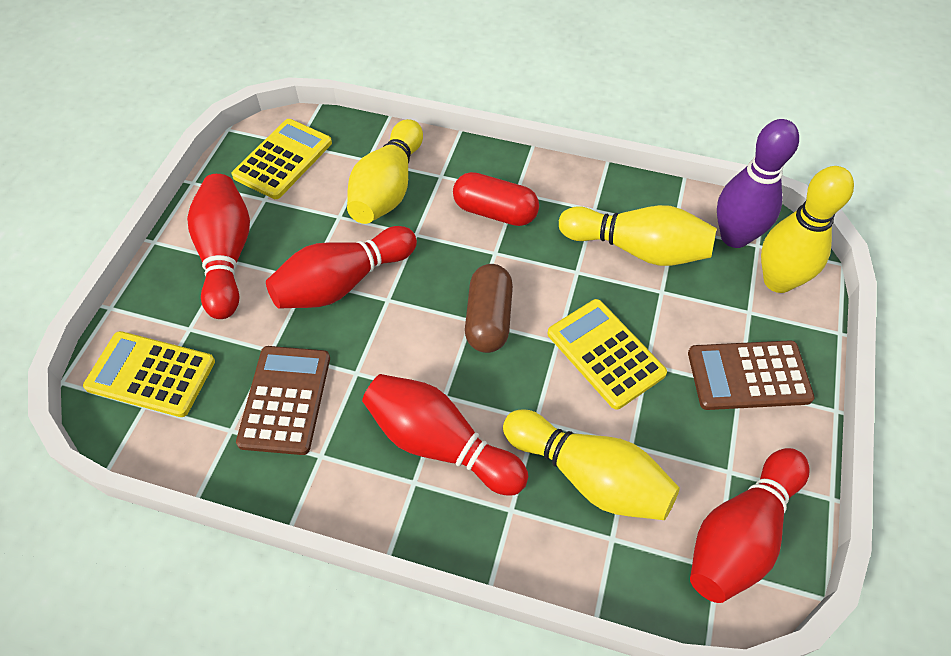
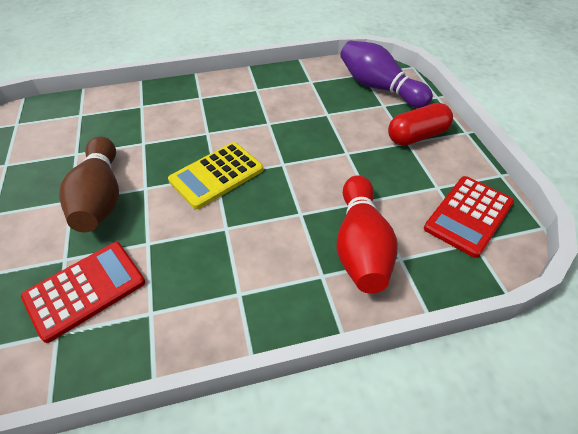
brown bowling pin: 0 -> 1
brown calculator: 2 -> 0
brown capsule: 1 -> 0
red bowling pin: 4 -> 1
red calculator: 0 -> 2
yellow bowling pin: 4 -> 0
yellow calculator: 3 -> 1

